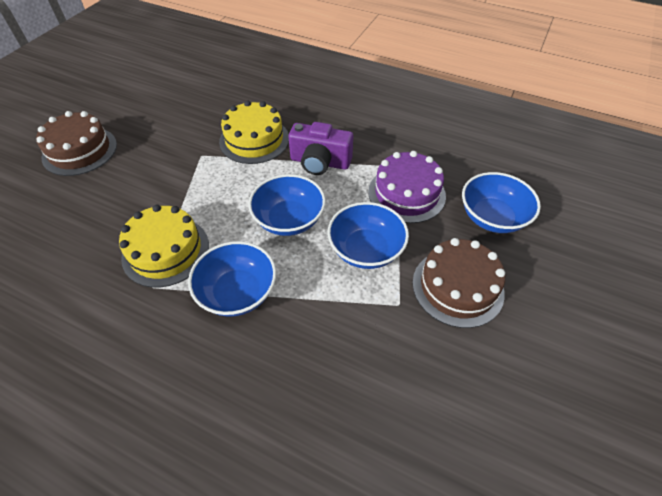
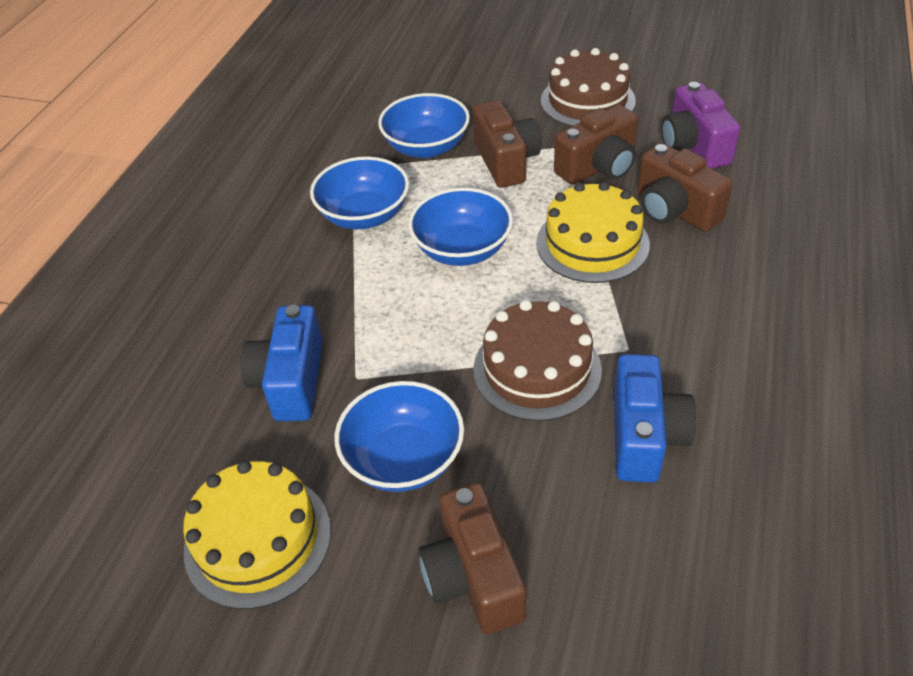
blue camera: 0 -> 2
brown camera: 0 -> 4
purple cake: 1 -> 0

